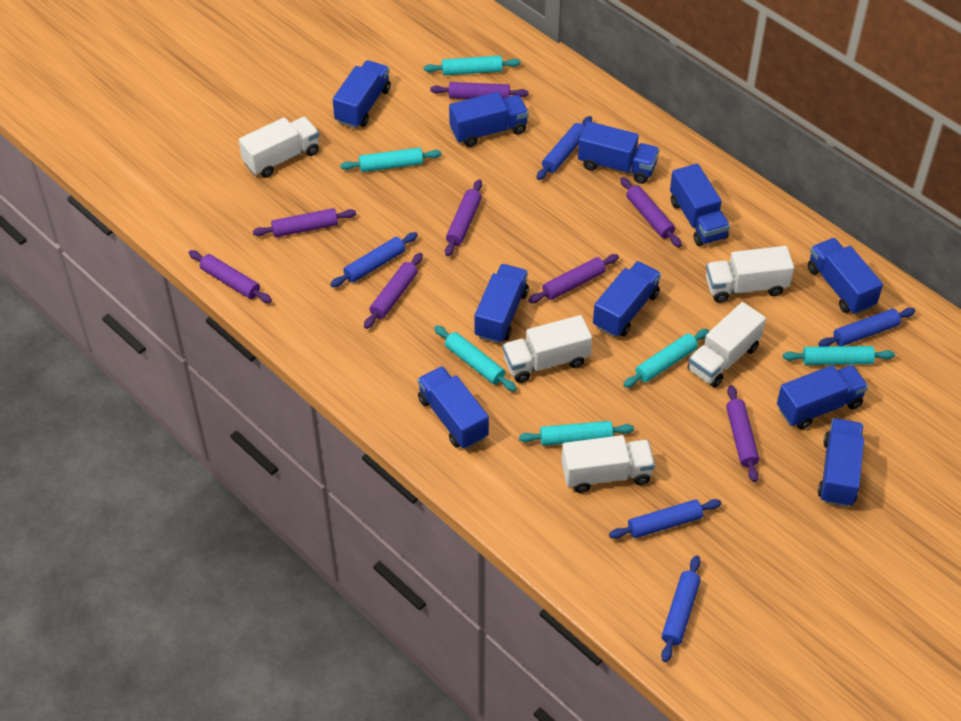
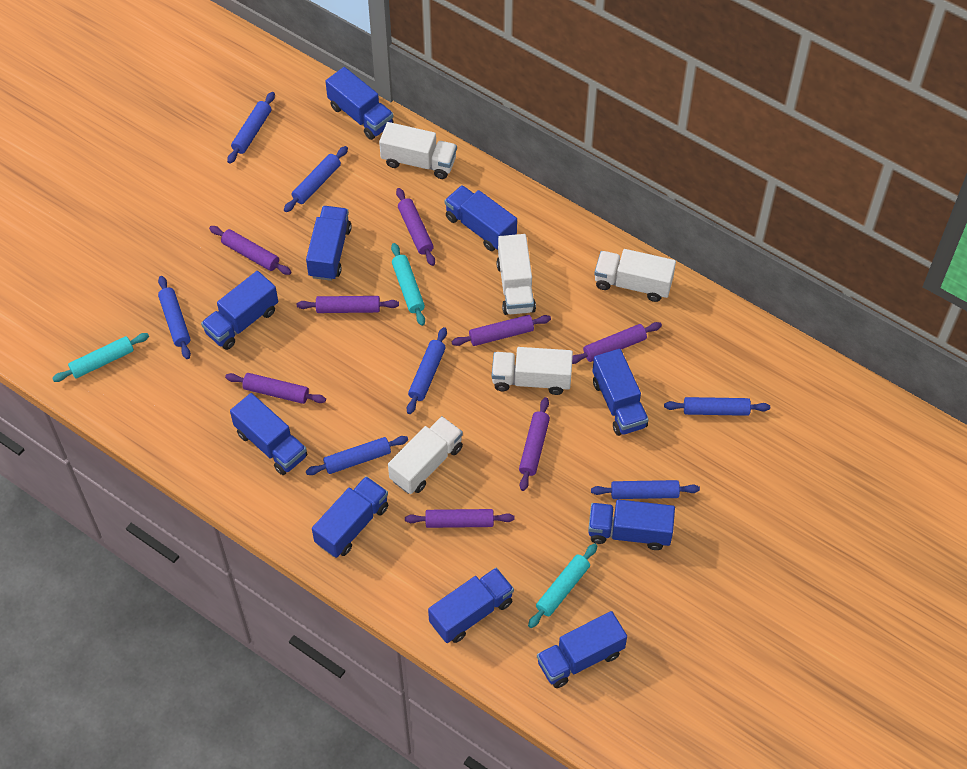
blue rolling pin: 5 -> 7
turquoise rolling pin: 6 -> 3

